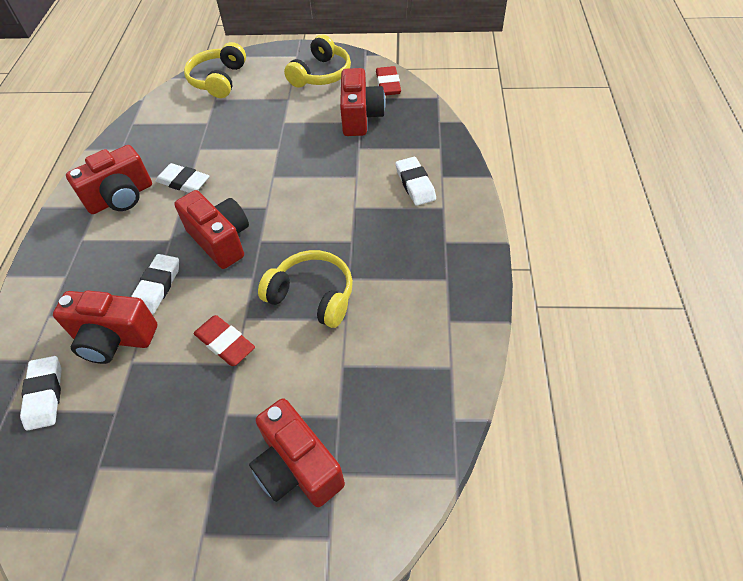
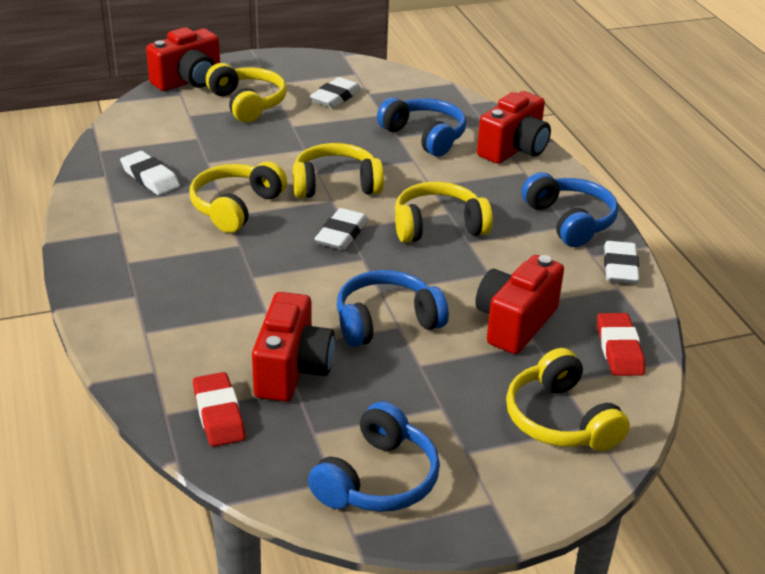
blue headphones: 0 -> 4
red camera: 5 -> 4
yellow headphones: 3 -> 5

